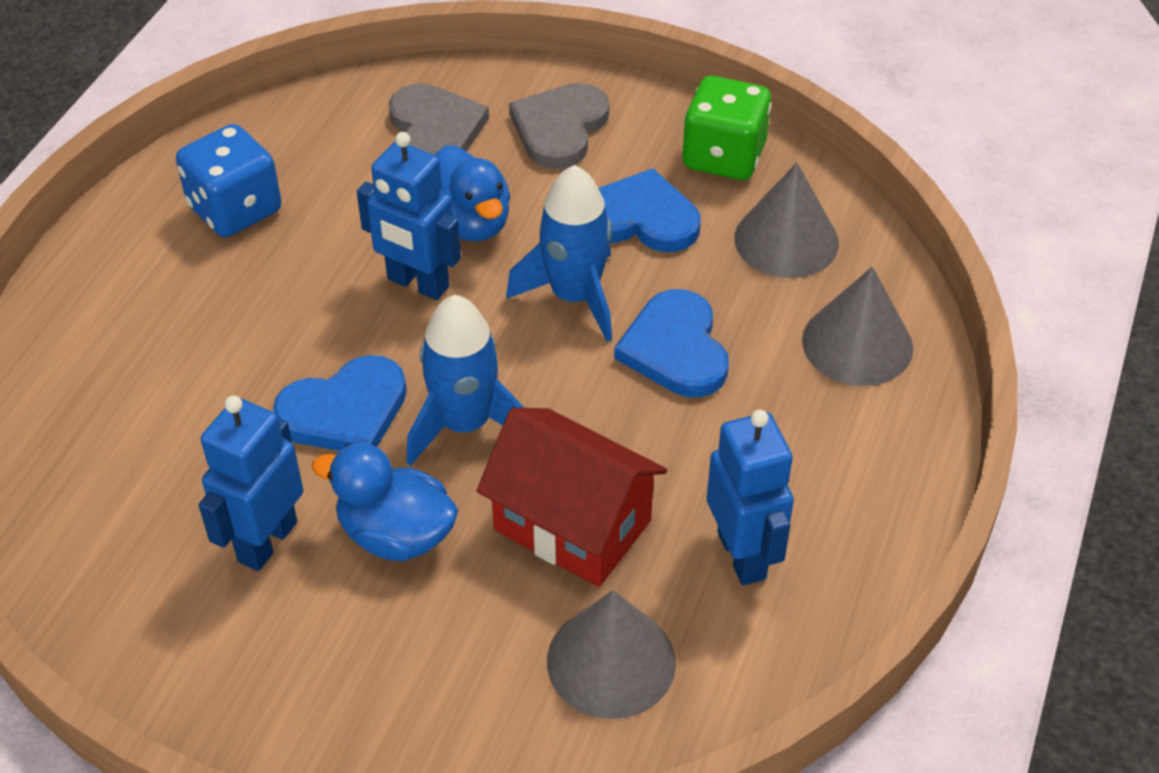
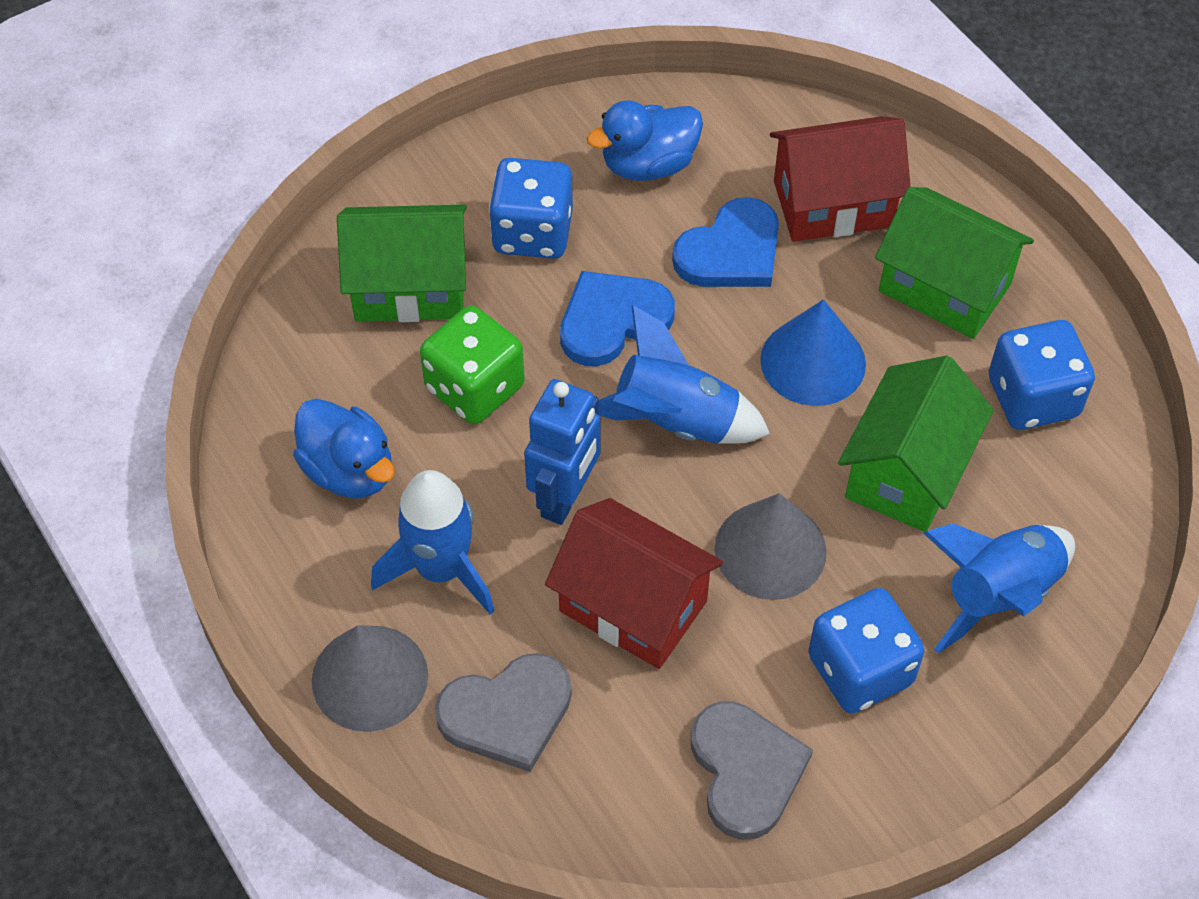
blue cone: 0 -> 1
blue dice: 1 -> 3
blue heart: 3 -> 2
blue robot: 3 -> 1
blue rocket: 2 -> 3
green house: 0 -> 3
grey cone: 3 -> 2
red house: 1 -> 2

